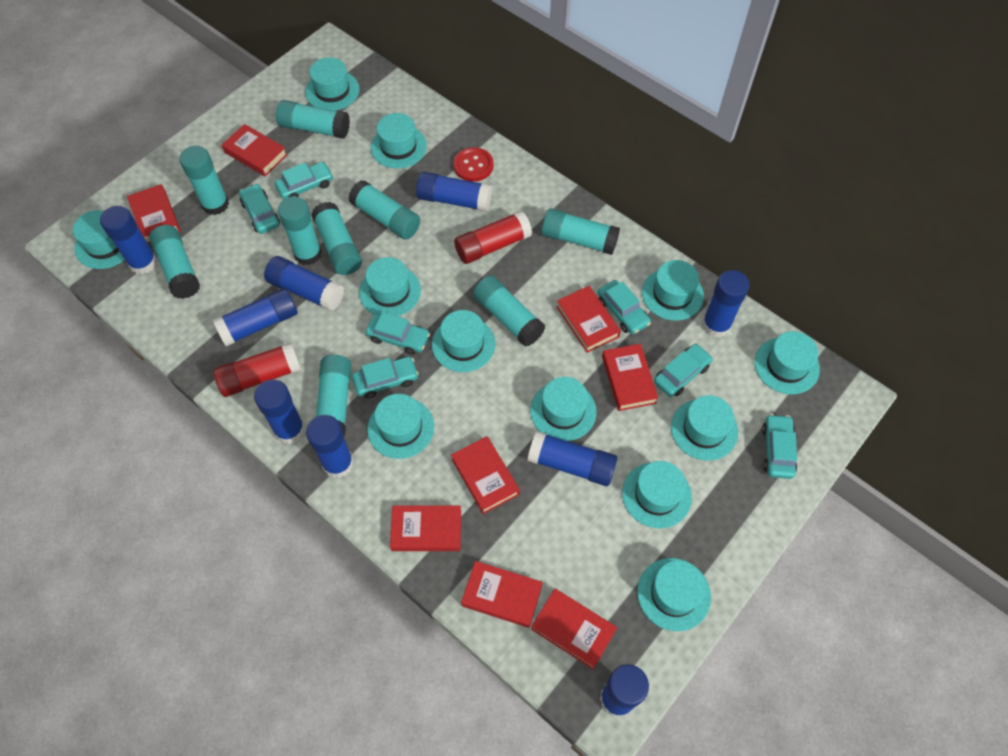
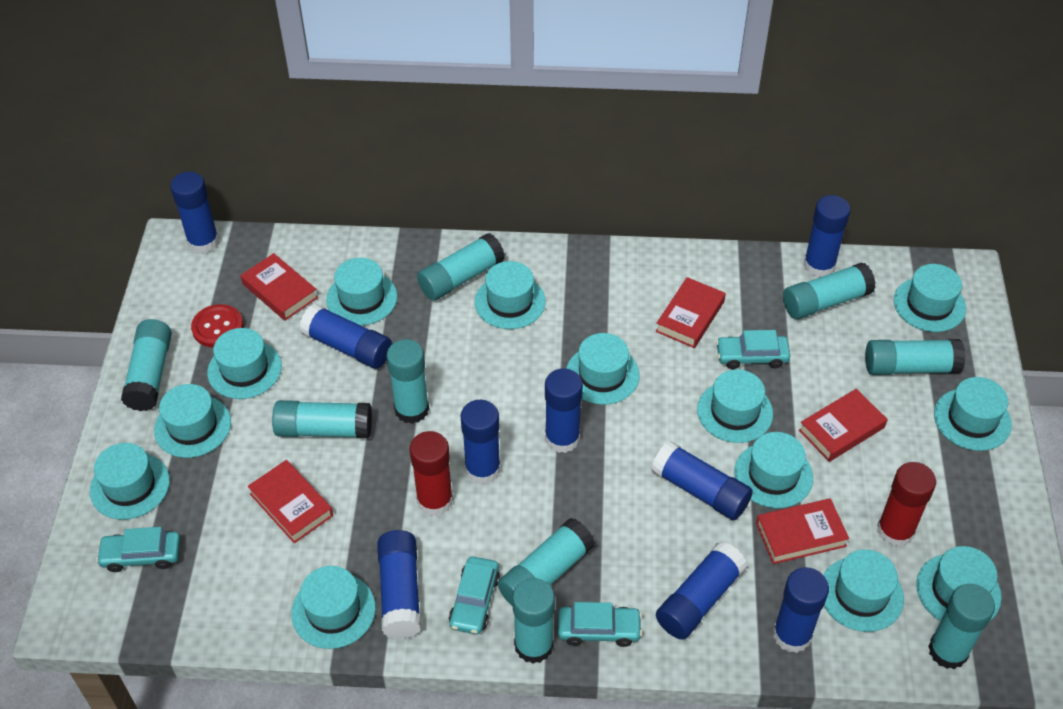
red book: 8 -> 5
turquoise car: 7 -> 4
turquoise hat: 12 -> 13

